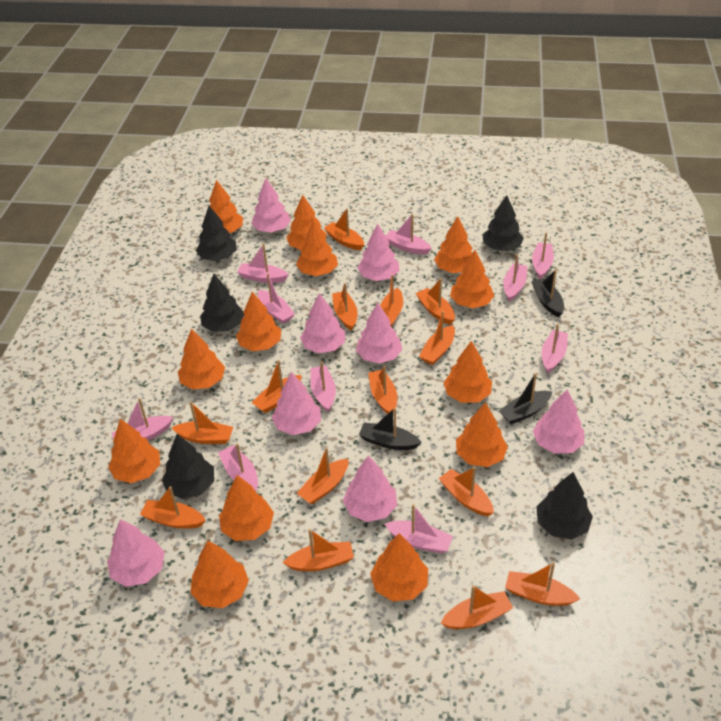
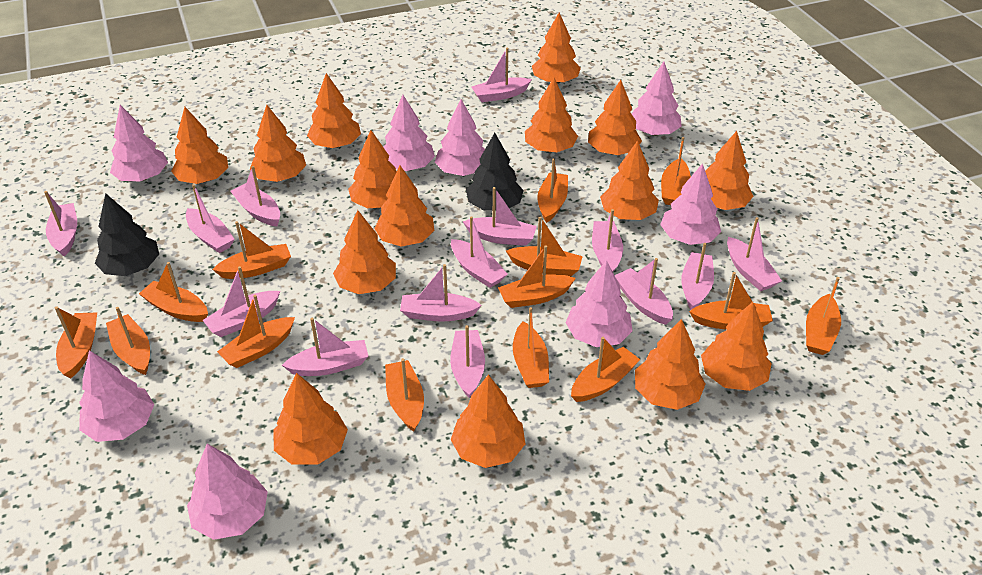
black boat: 3 -> 0
black tree: 5 -> 2
orange tree: 13 -> 15
pink boat: 10 -> 14

